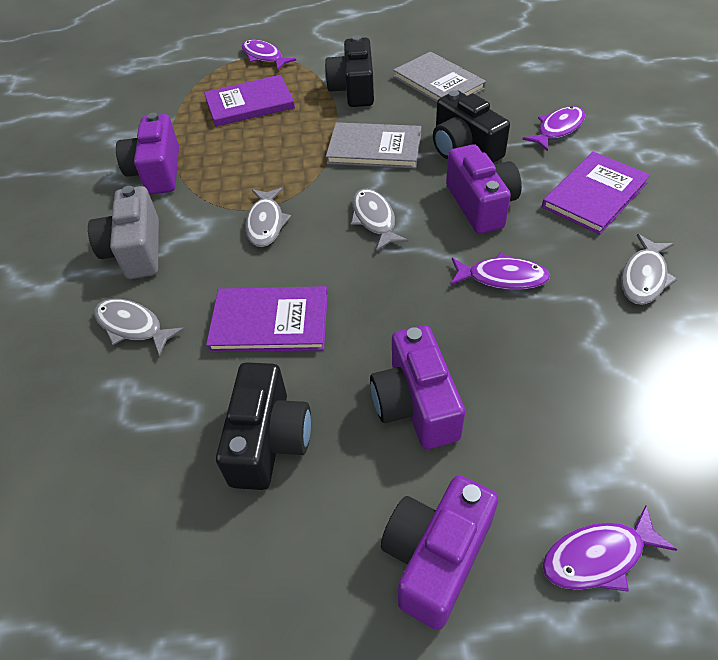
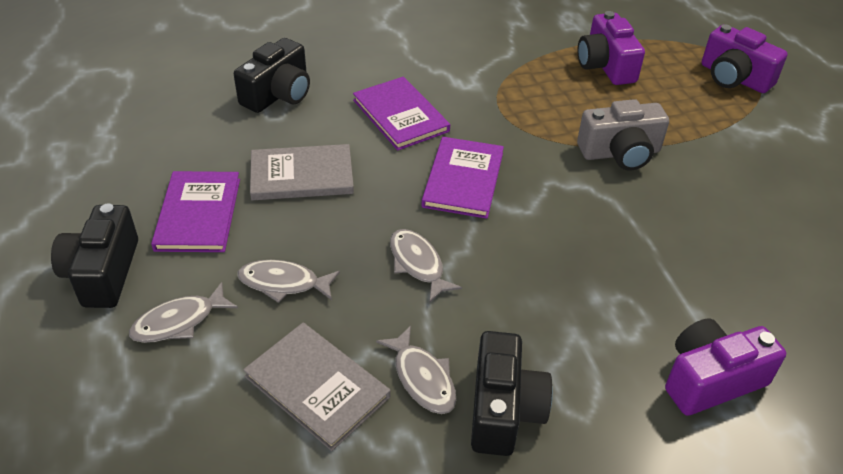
purple camera: 4 -> 3
purple fish: 4 -> 0

